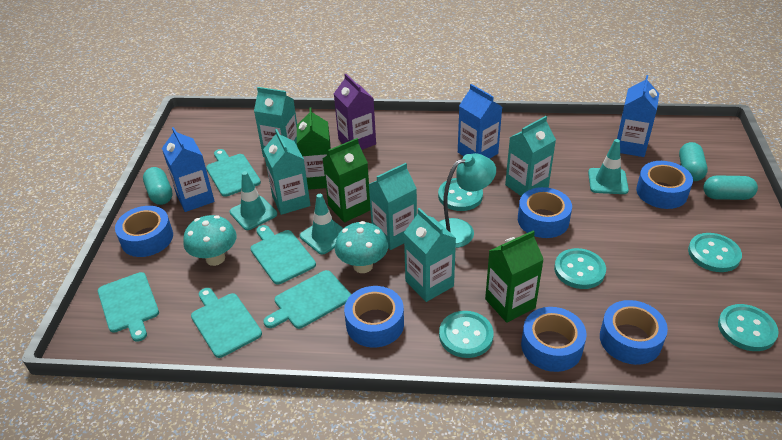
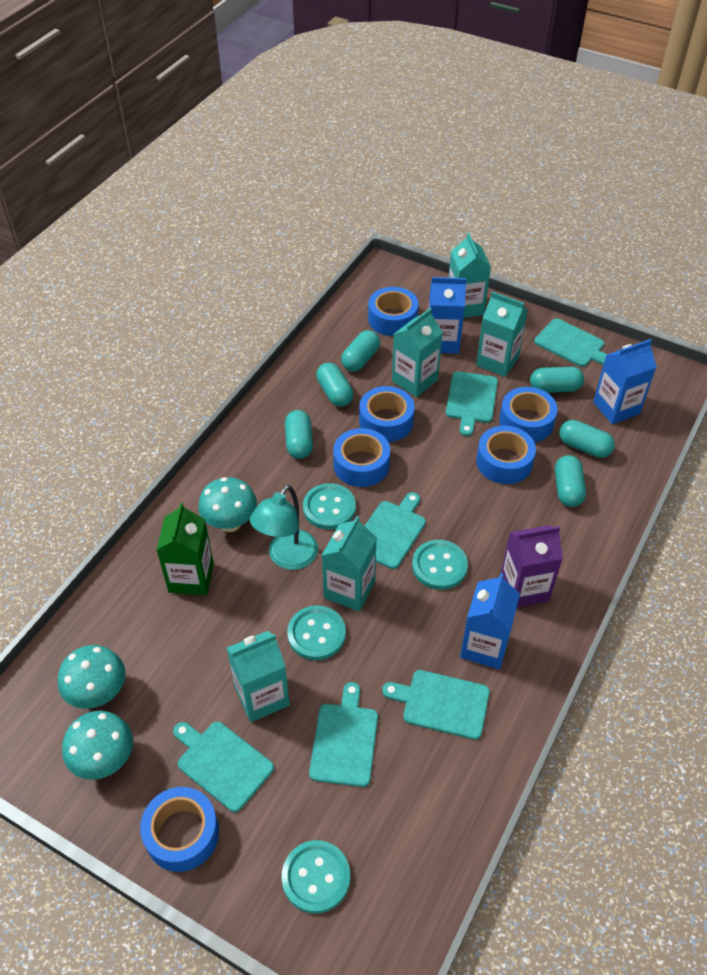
green carton: 3 -> 1
turquoise button: 5 -> 4
turquoise capsule: 3 -> 6
turquoise cutting board: 5 -> 6
turquoise mushroom: 2 -> 3
turquoise traffic cone: 3 -> 0

